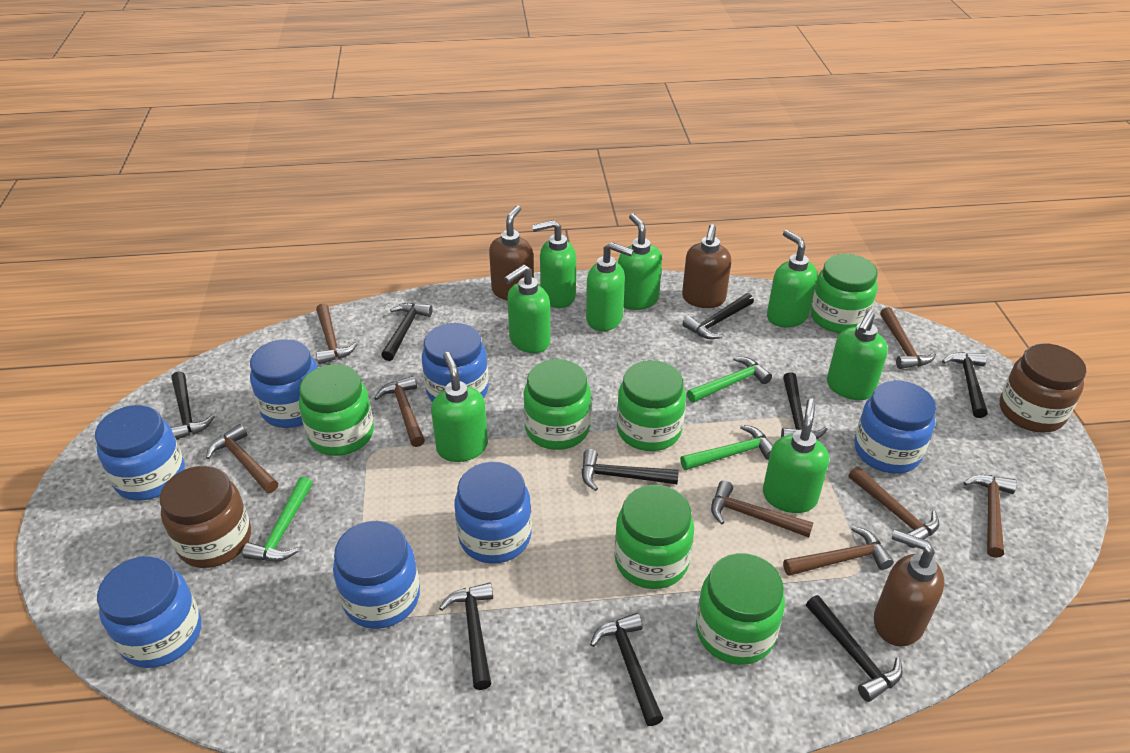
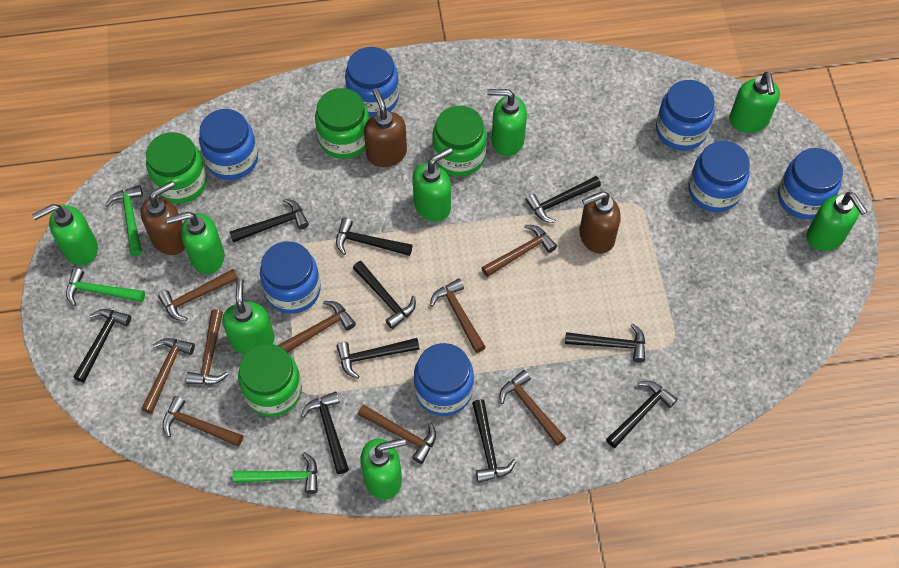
black hammer: 9 -> 10
brown hammer: 8 -> 9
brown jar: 2 -> 0
green jar: 6 -> 4

